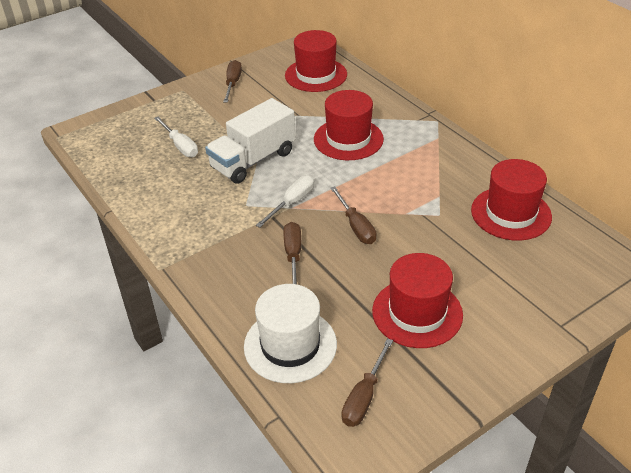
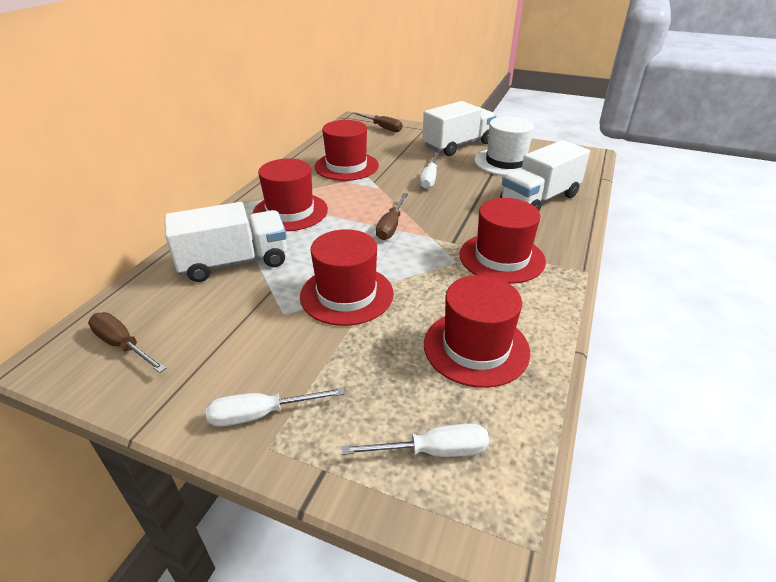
brown screwdriver: 4 -> 3
red hat: 4 -> 5
white screwdriver: 2 -> 3
white truck: 1 -> 3

